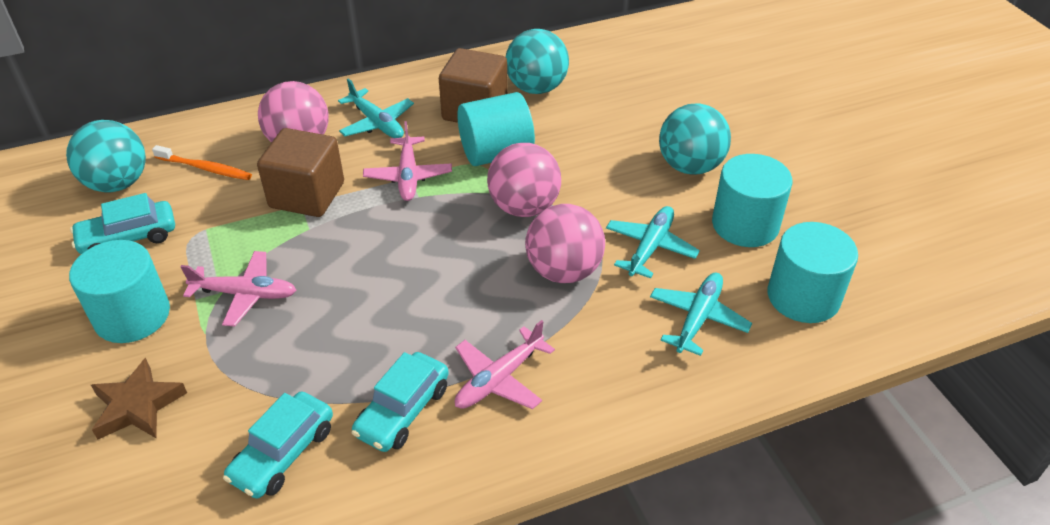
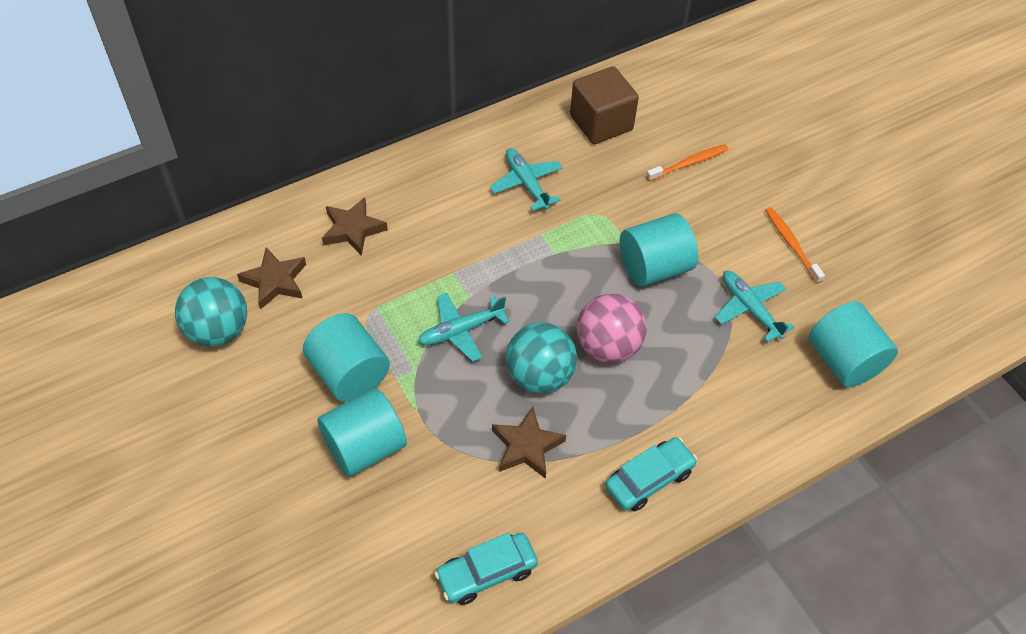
brown cube: 2 -> 1
brown star: 1 -> 3
orange toothbrush: 1 -> 2
pink ball: 3 -> 1
pink plane: 3 -> 0
turquoise ball: 3 -> 2
turquoise car: 3 -> 2

